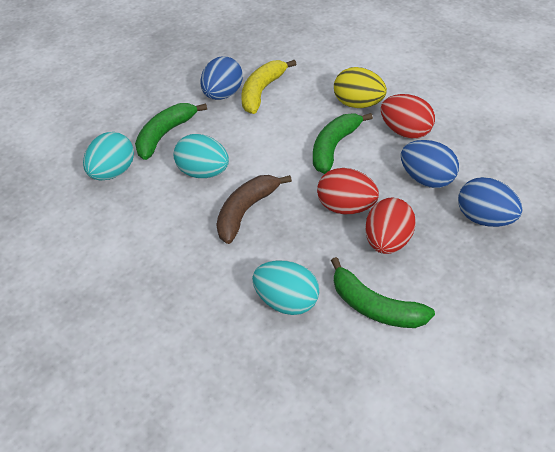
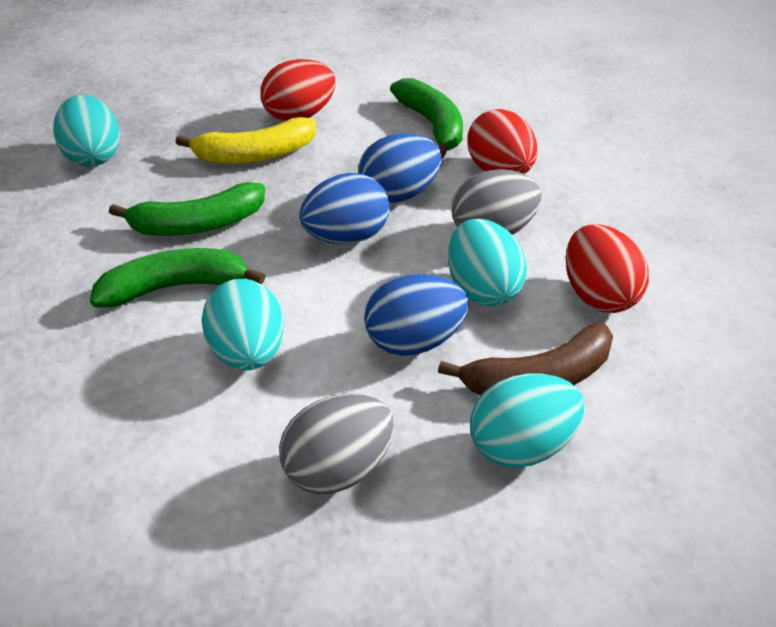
grey egg: 0 -> 2
turquoise egg: 3 -> 4
yellow egg: 1 -> 0

